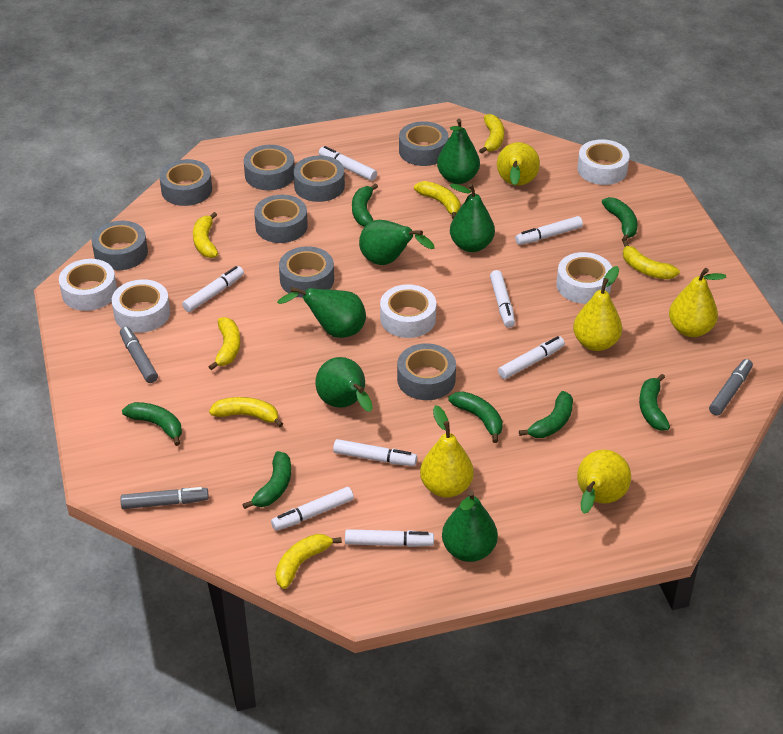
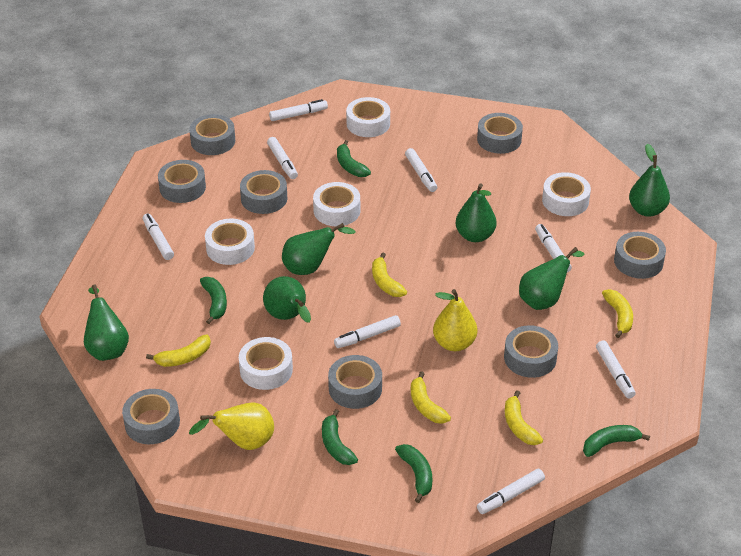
green banana: 7 -> 5
grey marker: 3 -> 0
yellow banana: 7 -> 5
yellow pear: 5 -> 2

